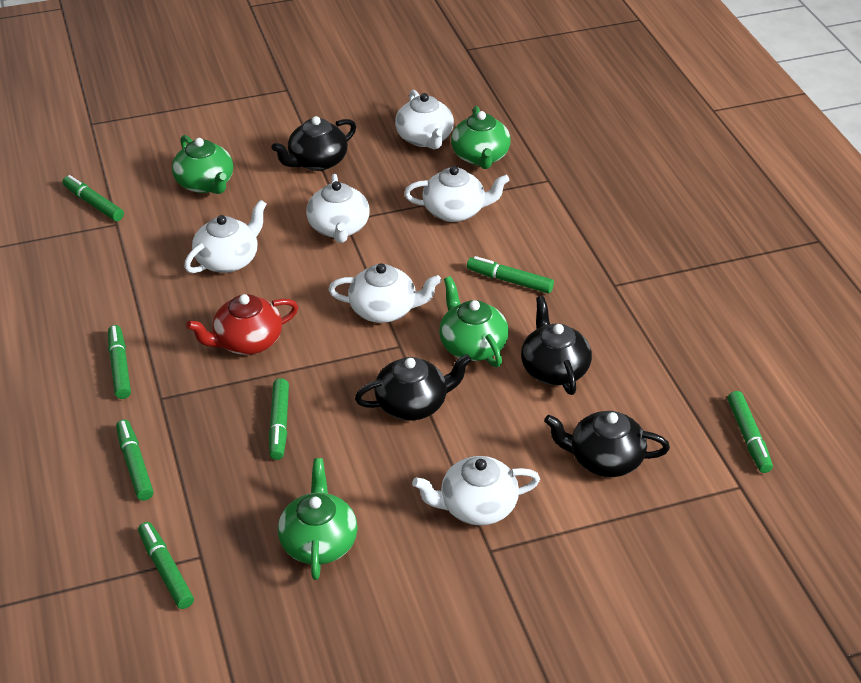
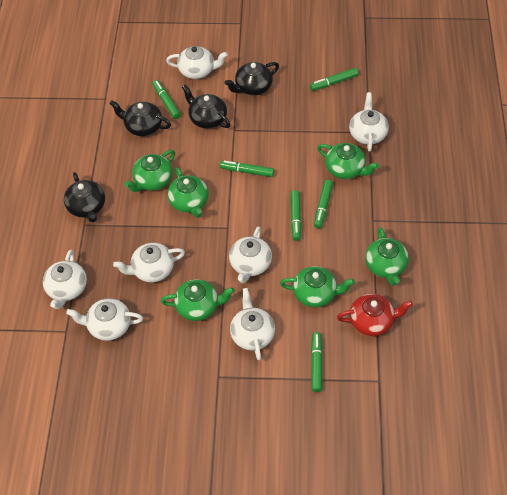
green marker: 7 -> 6
green teapot: 4 -> 6
white teapot: 6 -> 7

